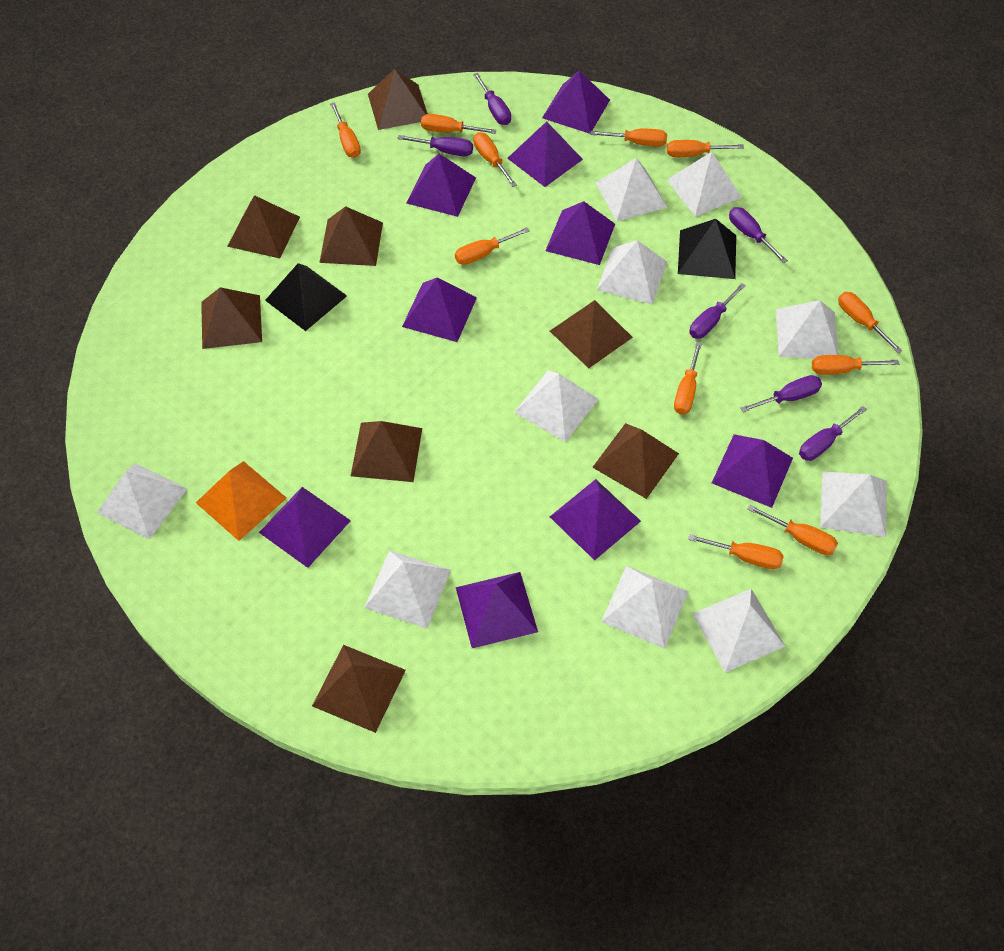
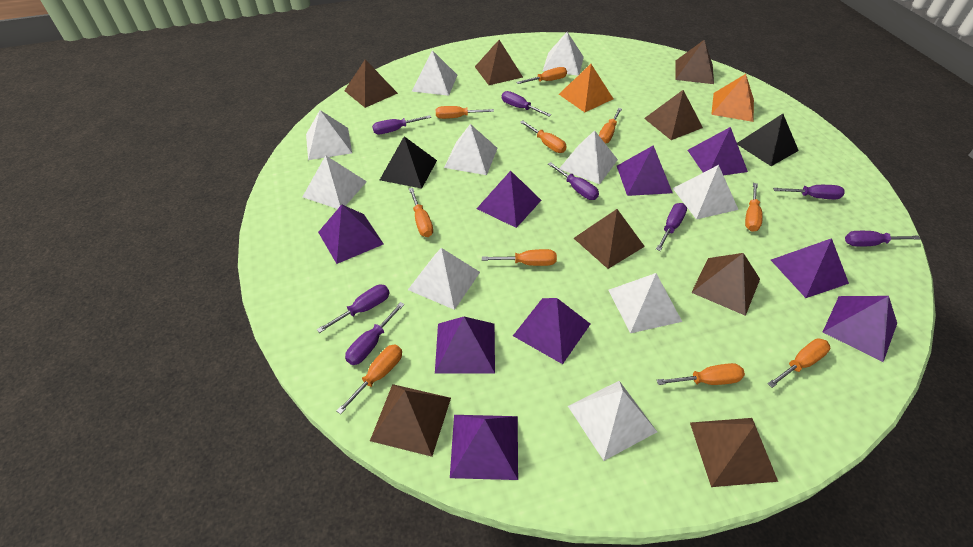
orange pyramid: 1 -> 2
orange screwdriver: 11 -> 10
purple screwdriver: 6 -> 8

